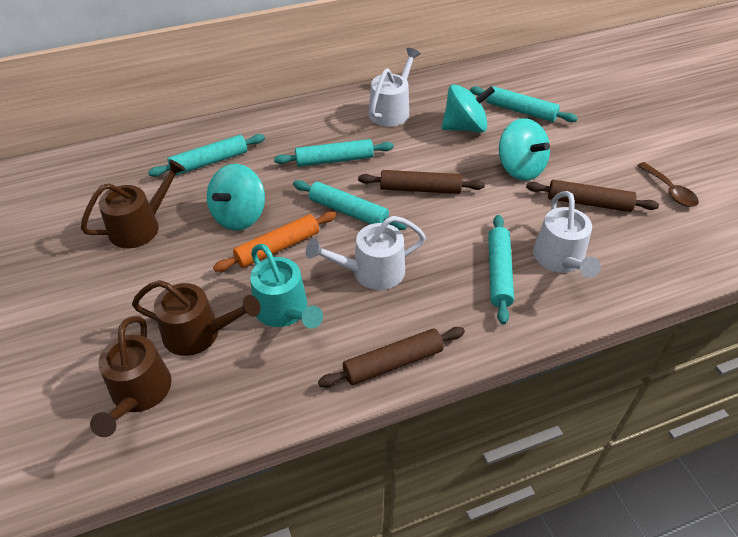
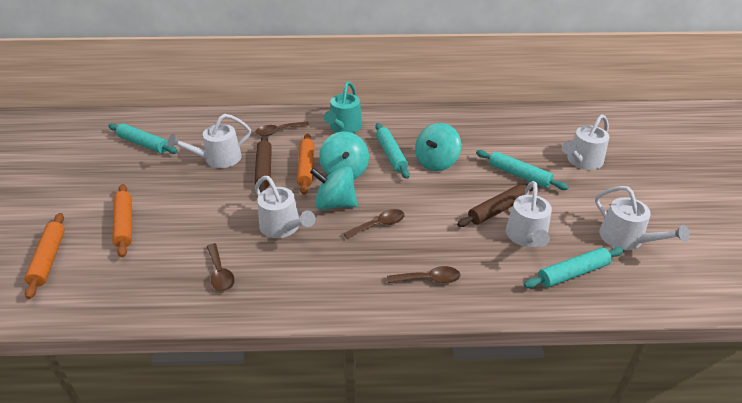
brown rolling pin: 3 -> 2
brown spoon: 1 -> 4
brown watering can: 3 -> 0
orange rolling pin: 1 -> 3
turquoise rolling pin: 5 -> 4
white watering can: 3 -> 5

